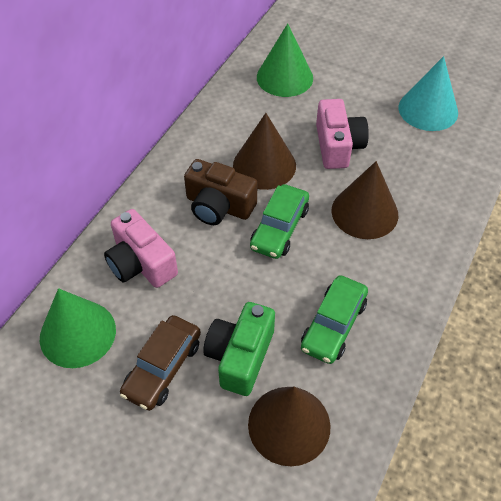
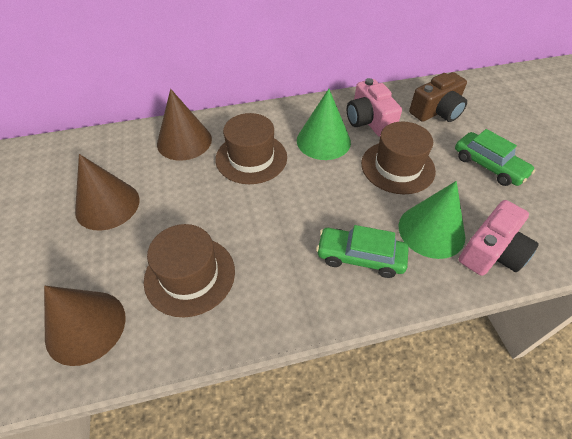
brown car: 1 -> 0
brown hat: 0 -> 3
green camera: 1 -> 0
turquoise cone: 1 -> 0

